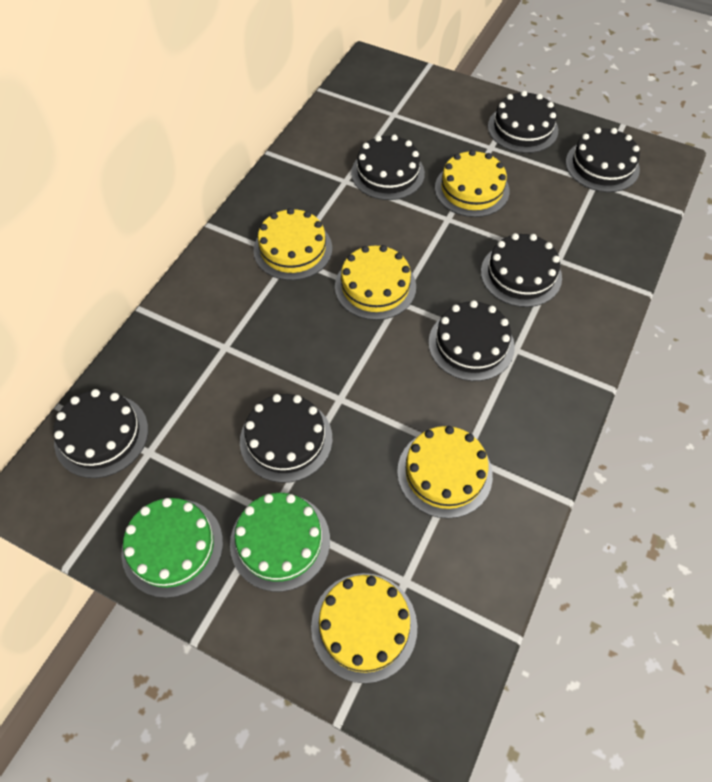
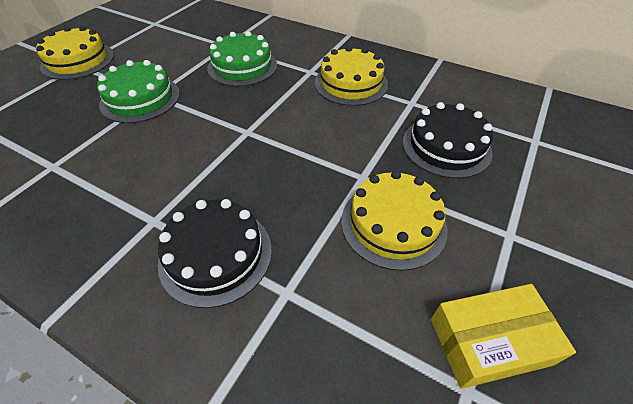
black cake: 7 -> 2
yellow box: 0 -> 1
yellow cake: 5 -> 3

